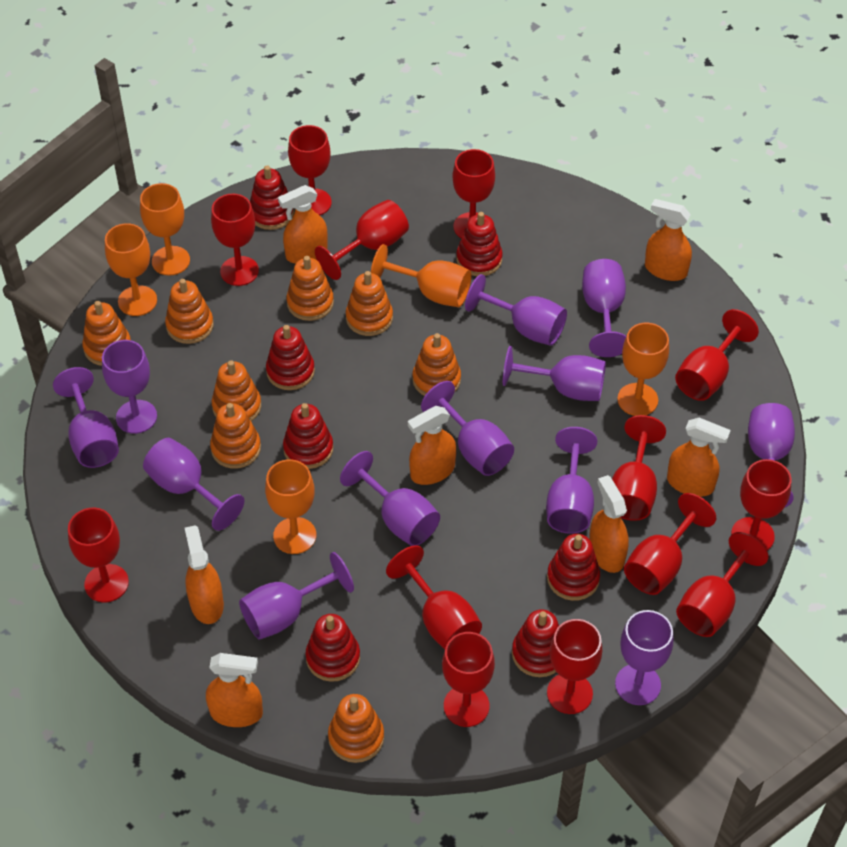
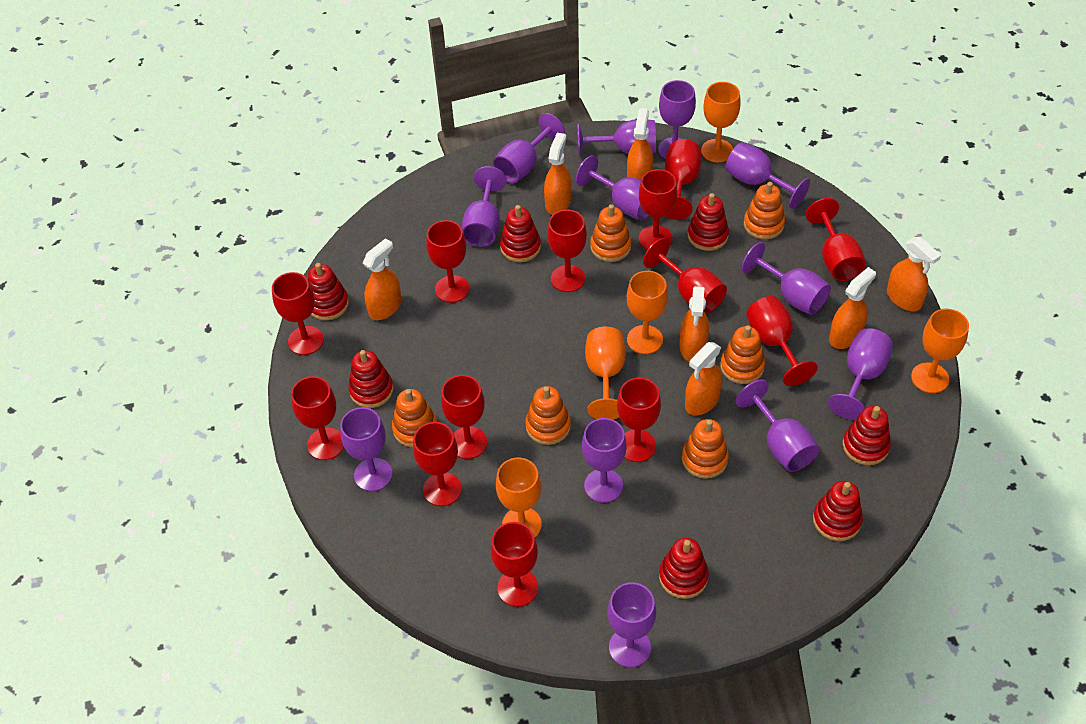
orange stacking toy: 8 -> 6

